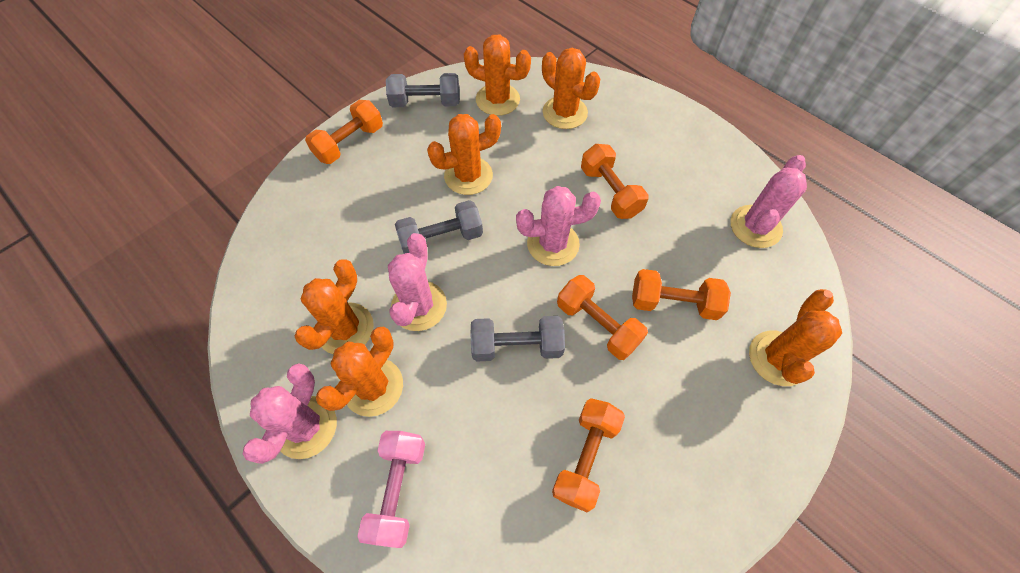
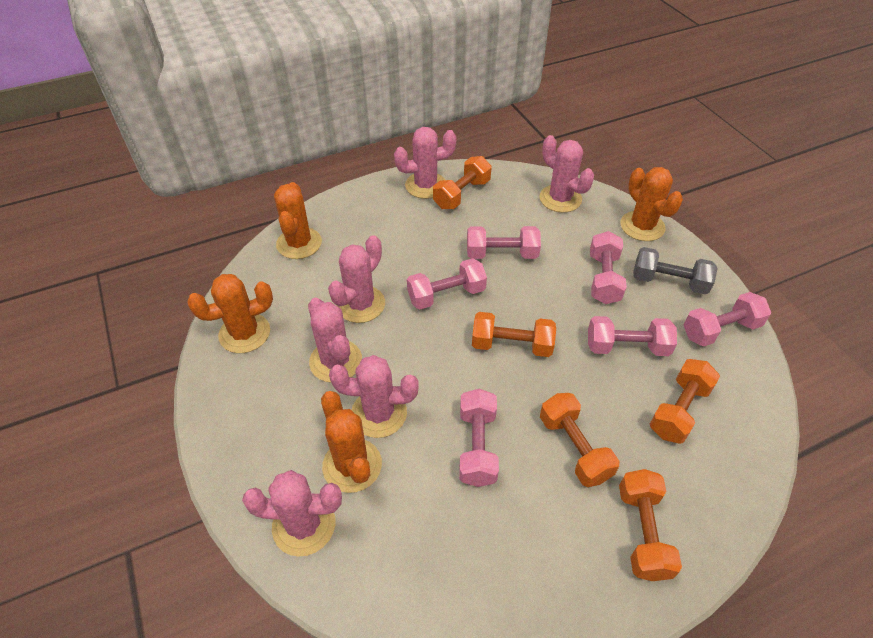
grey dumbbell: 3 -> 1
orange cactus: 6 -> 4
pink cactus: 4 -> 6
pink dumbbell: 1 -> 6

